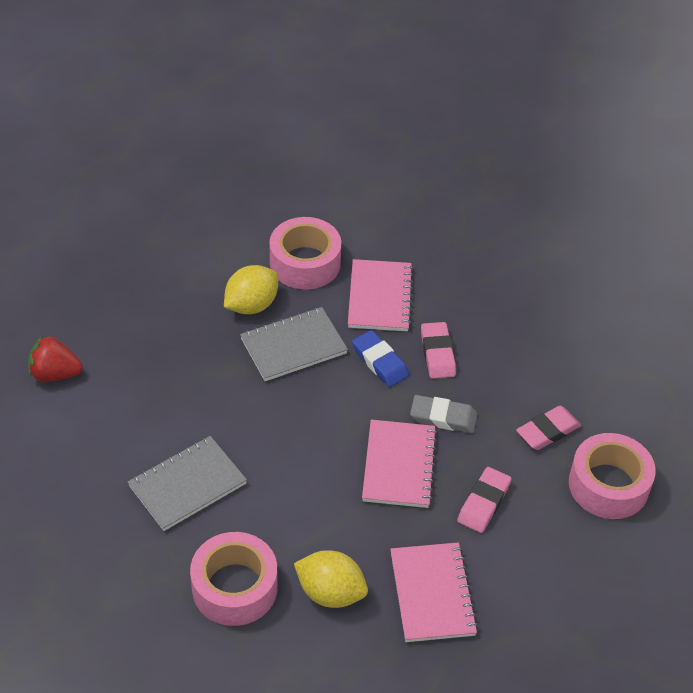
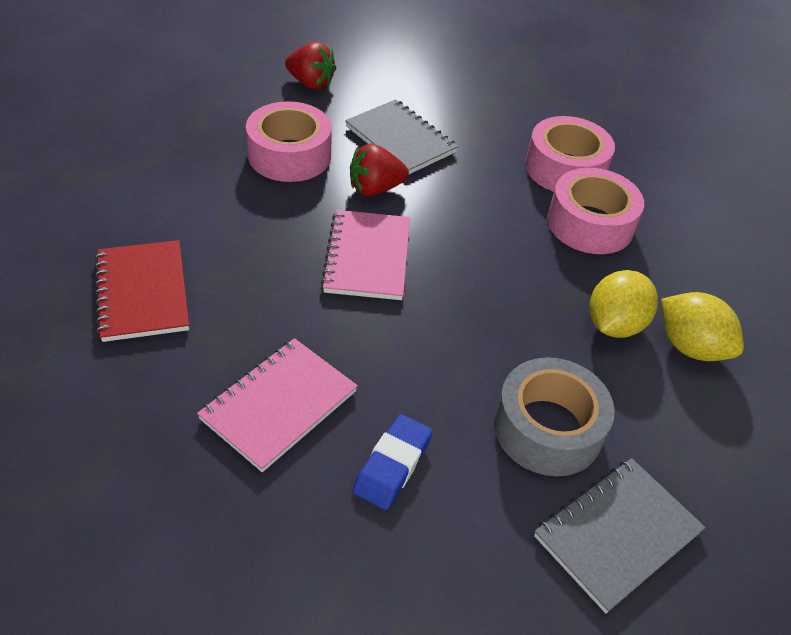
grey eraser: 1 -> 0
grey tape: 0 -> 1
pink eraser: 3 -> 0
pink notebook: 3 -> 2
red notebook: 0 -> 1
red strawberry: 1 -> 2

